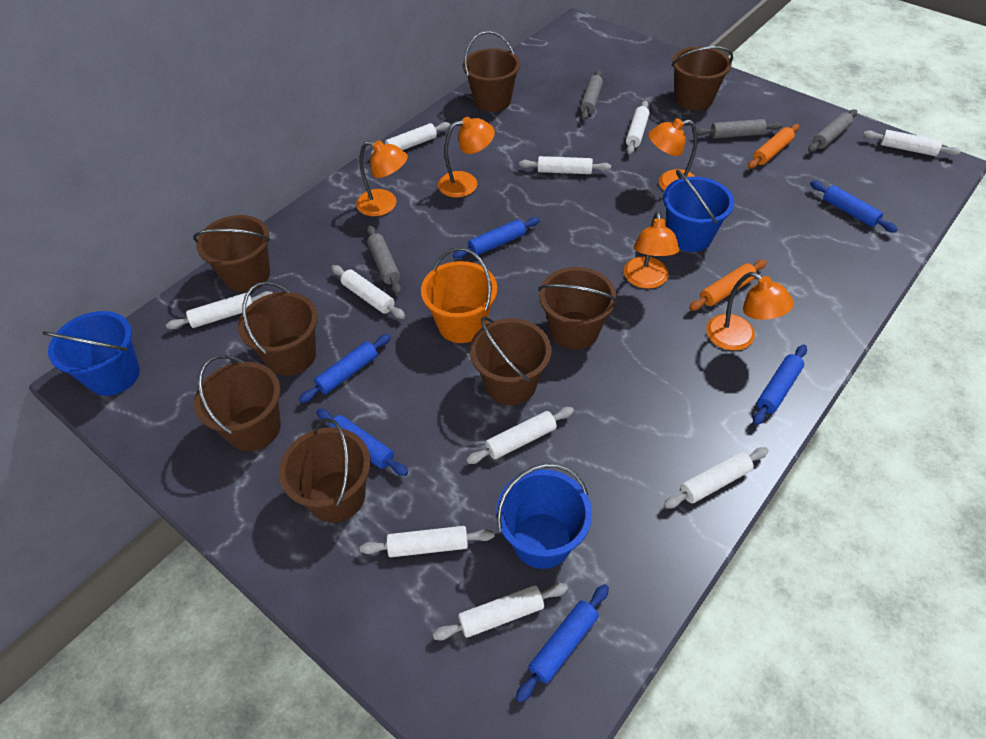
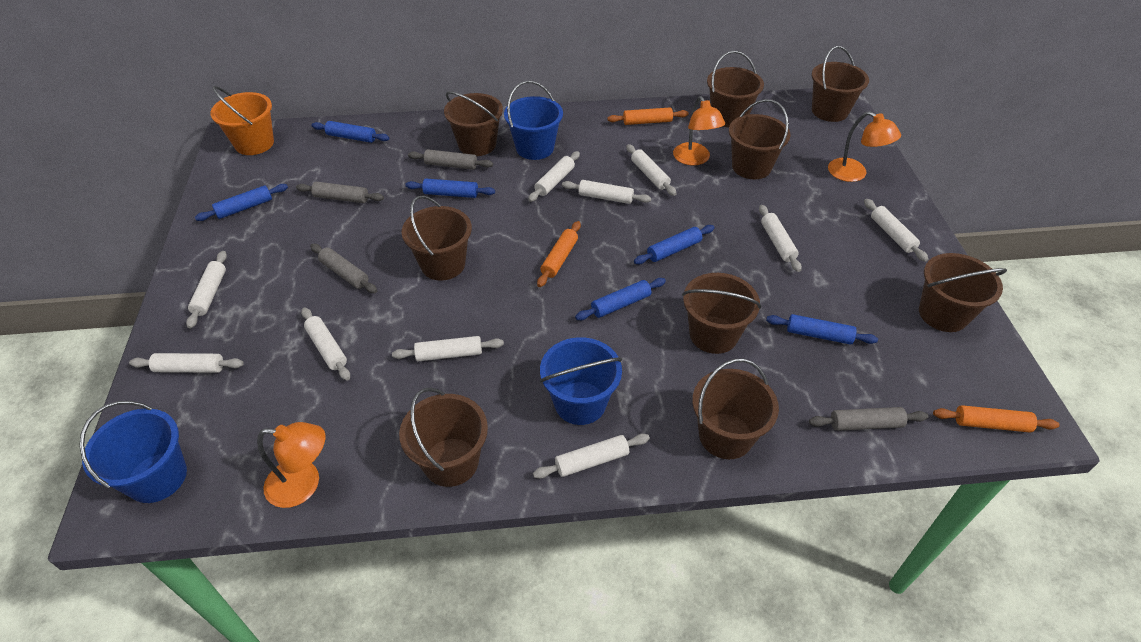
brown bucket: 8 -> 9
orange lamp: 5 -> 3
orange rolling pin: 2 -> 3

